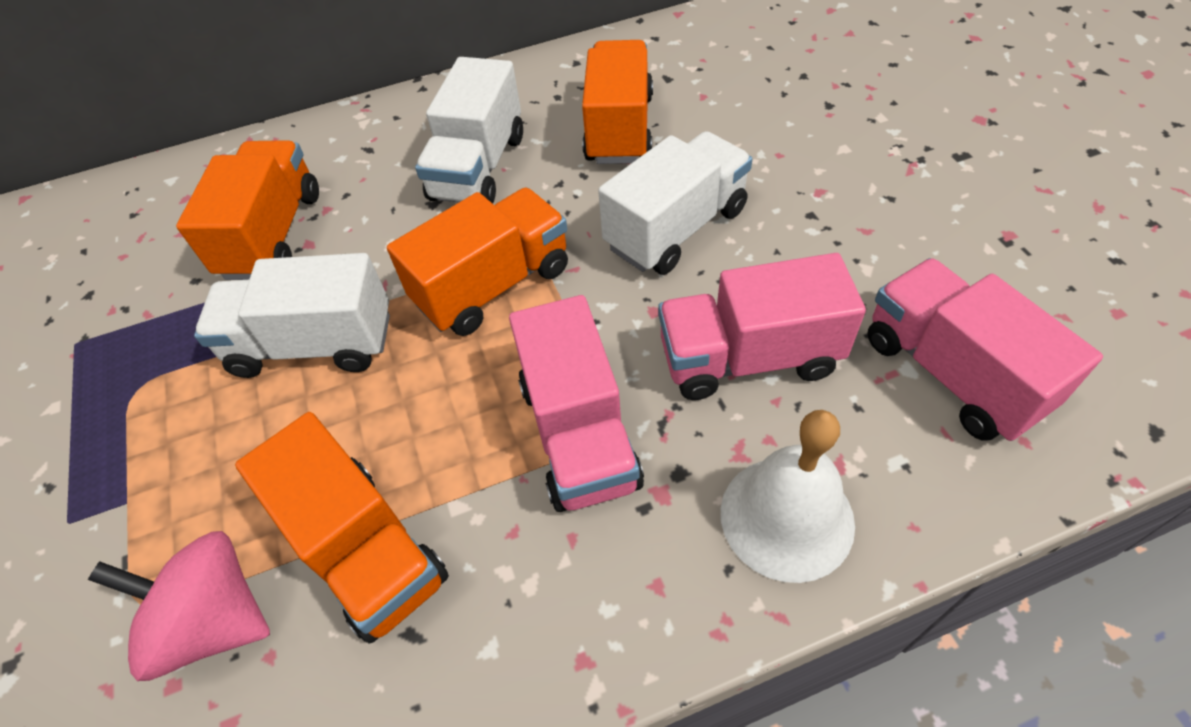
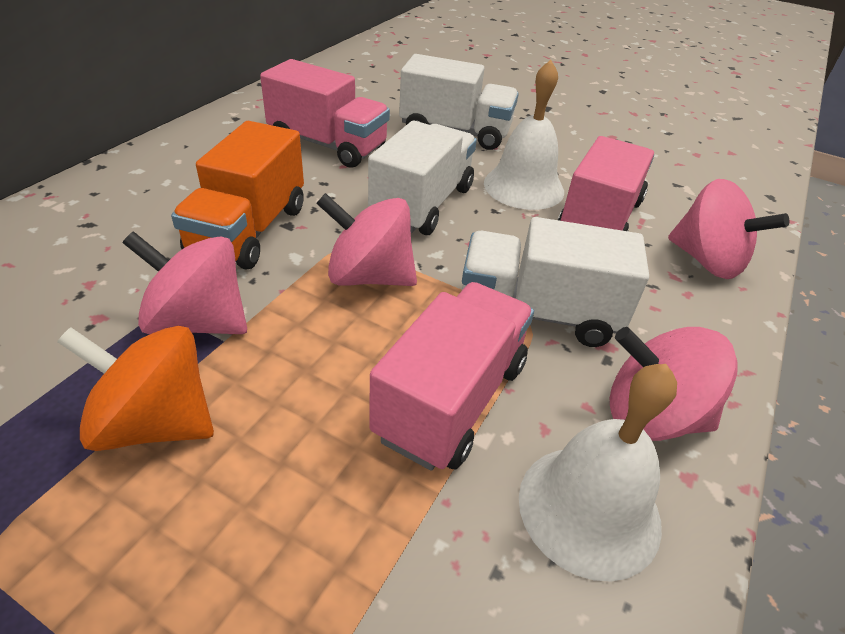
orange spinning top: 0 -> 1
orange truck: 4 -> 1
pink spinning top: 1 -> 4
white bell: 1 -> 2

